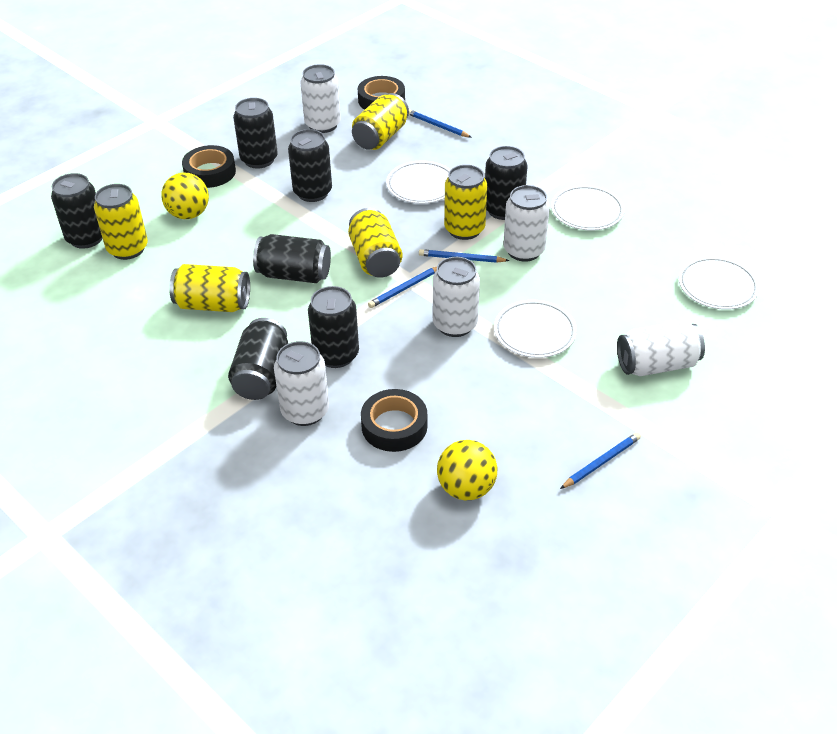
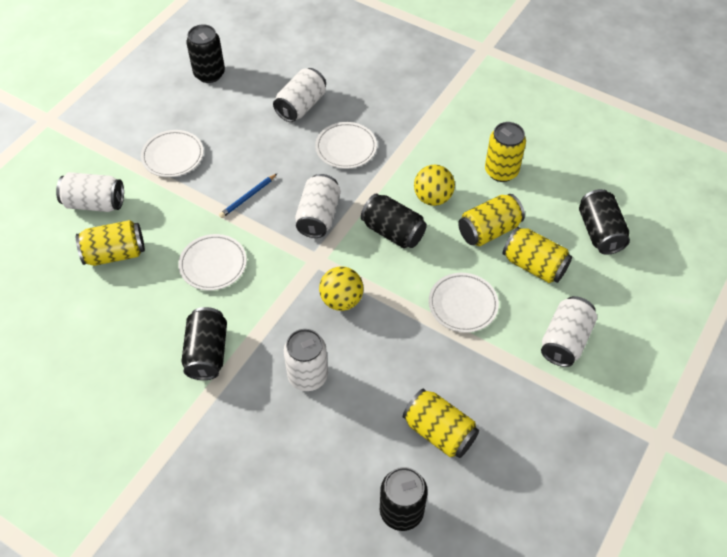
black can: 7 -> 5
black tape: 3 -> 0
blue pencil: 4 -> 1

